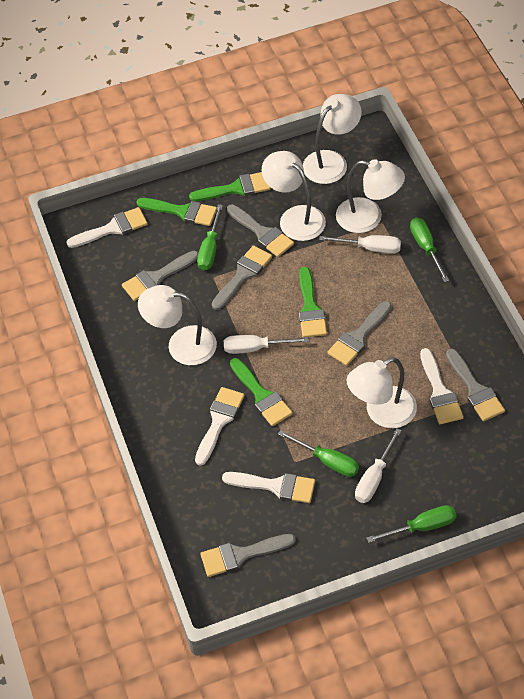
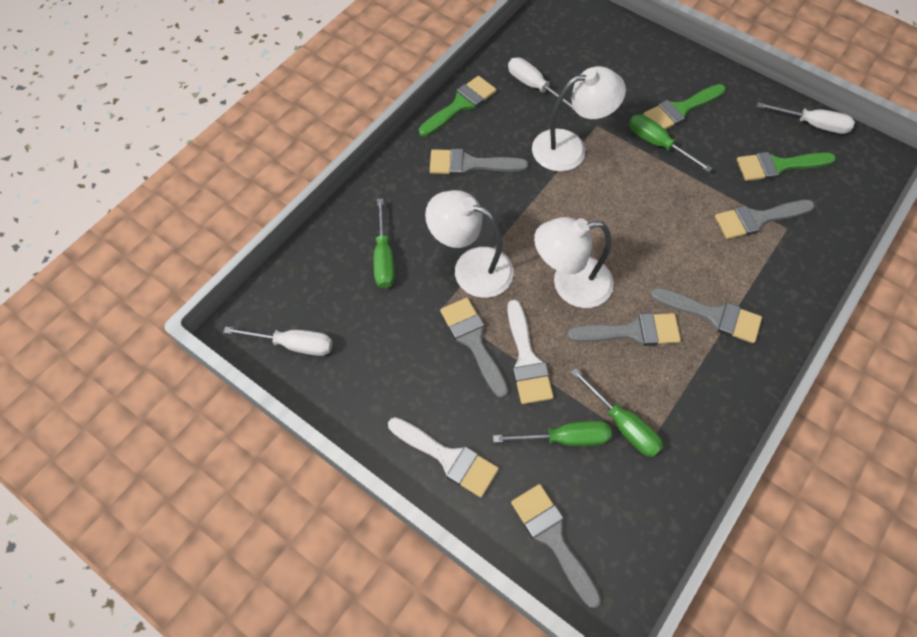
green brush: 4 -> 3
white brush: 4 -> 2
white lamp: 5 -> 3

